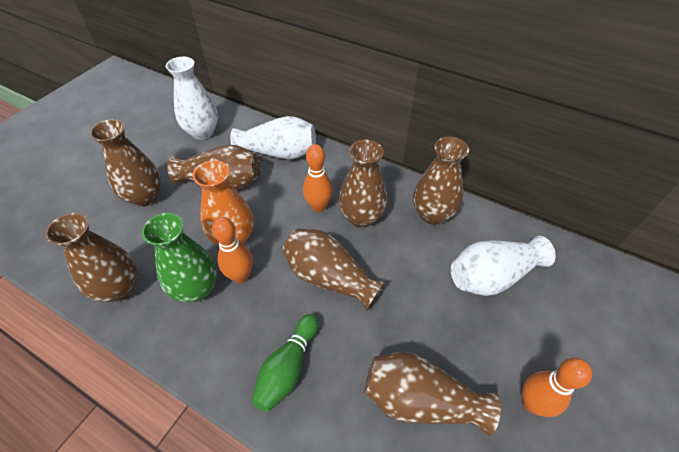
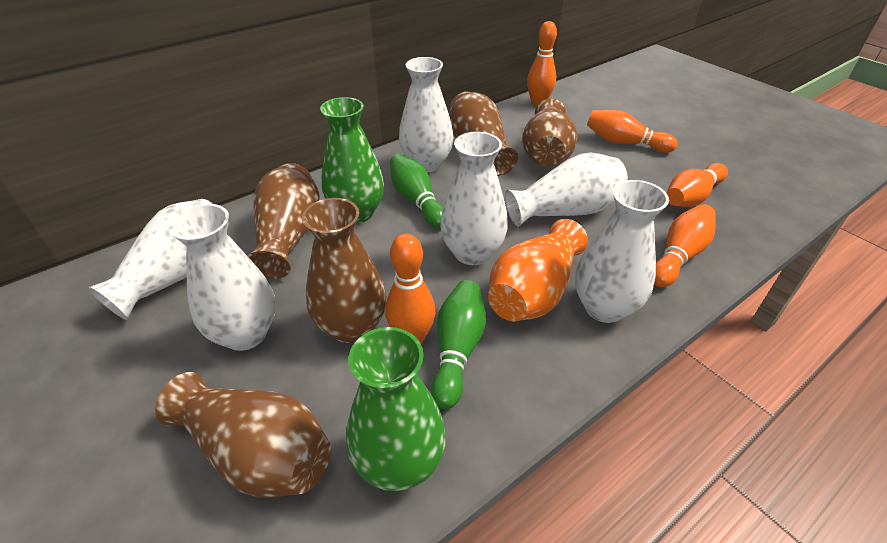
brown vase: 7 -> 5
green bowling pin: 1 -> 2
green vase: 1 -> 2
orange bowling pin: 3 -> 5
white vase: 3 -> 6

